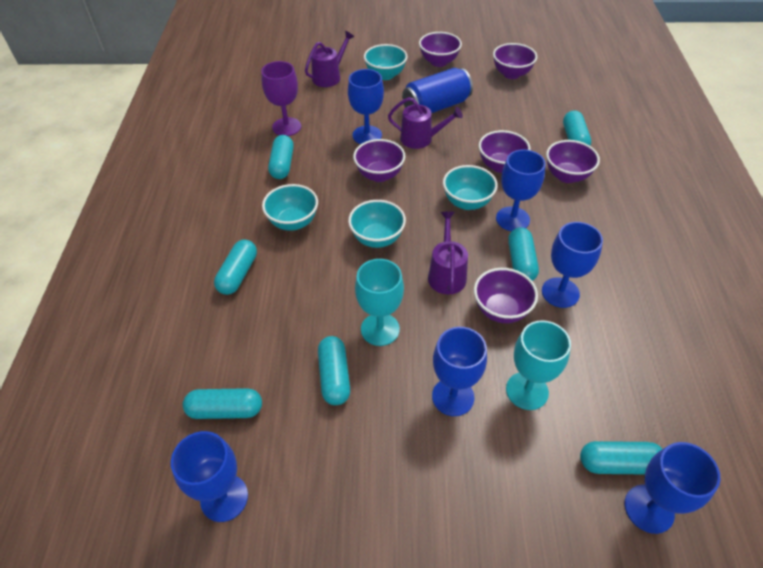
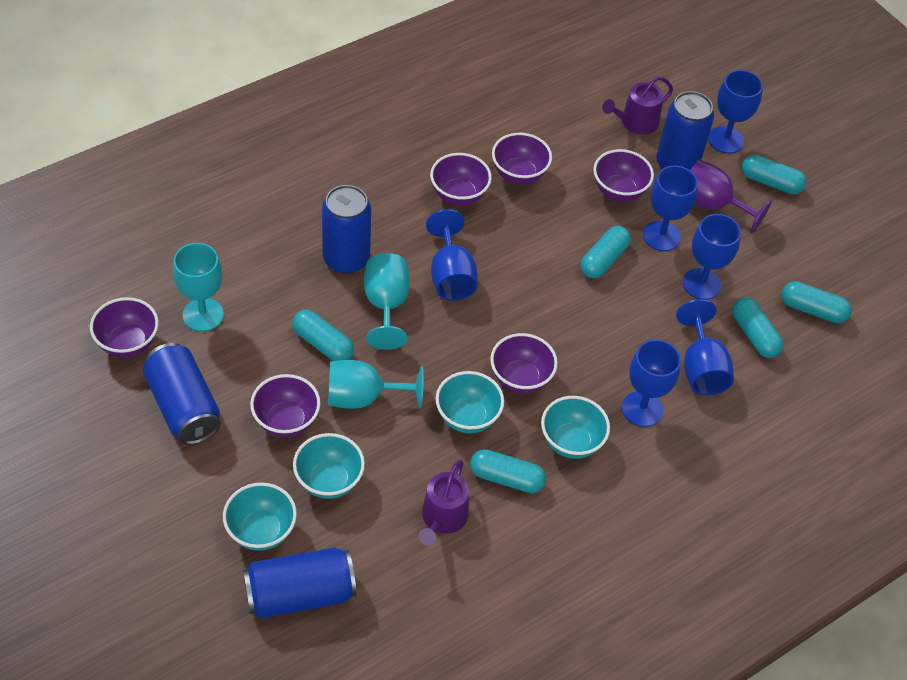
blue can: 1 -> 4
purple watering can: 3 -> 2
turquoise capsule: 7 -> 6
turquoise goblet: 2 -> 3

